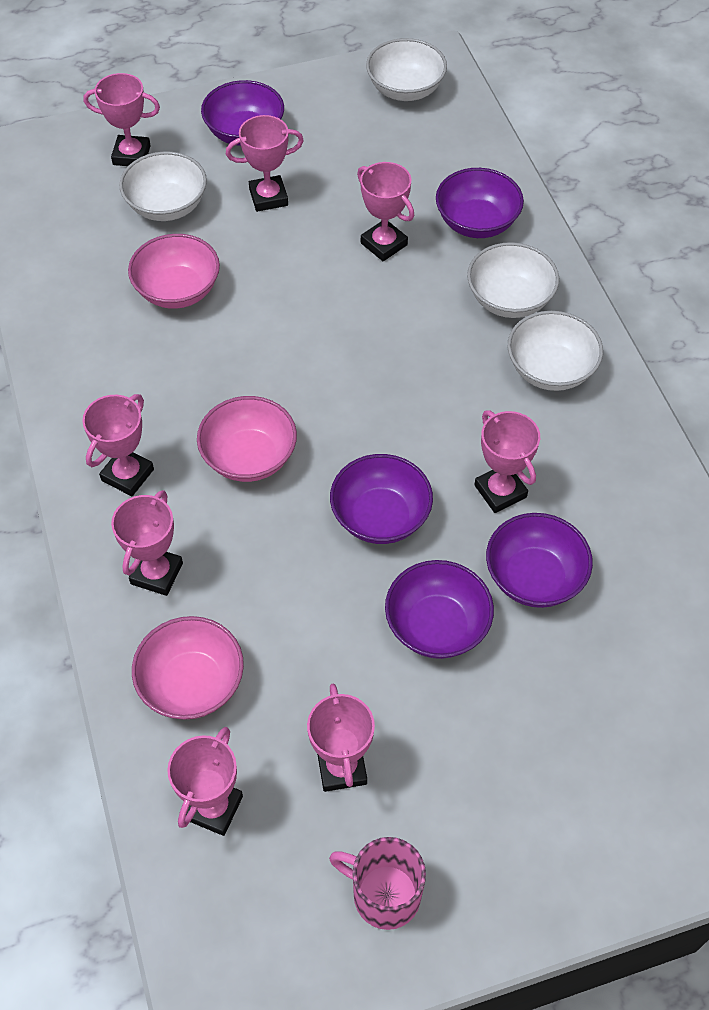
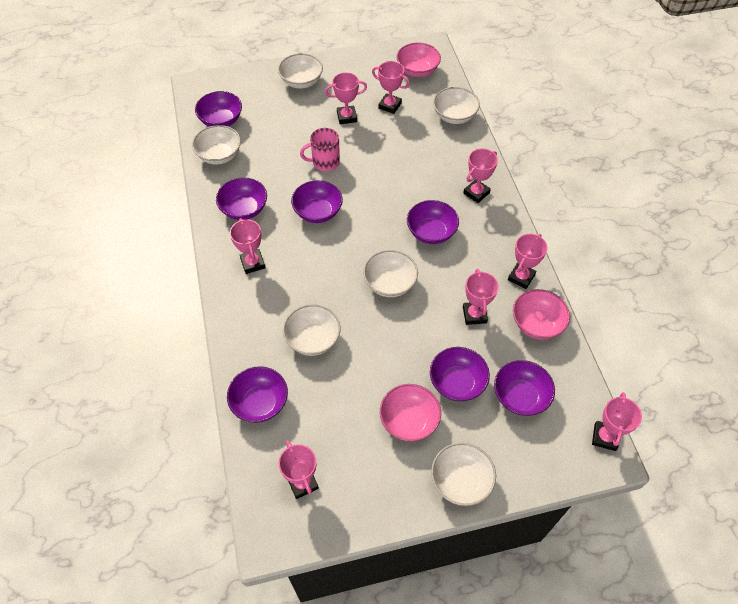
purple bowl: 5 -> 7
white bowl: 4 -> 6

